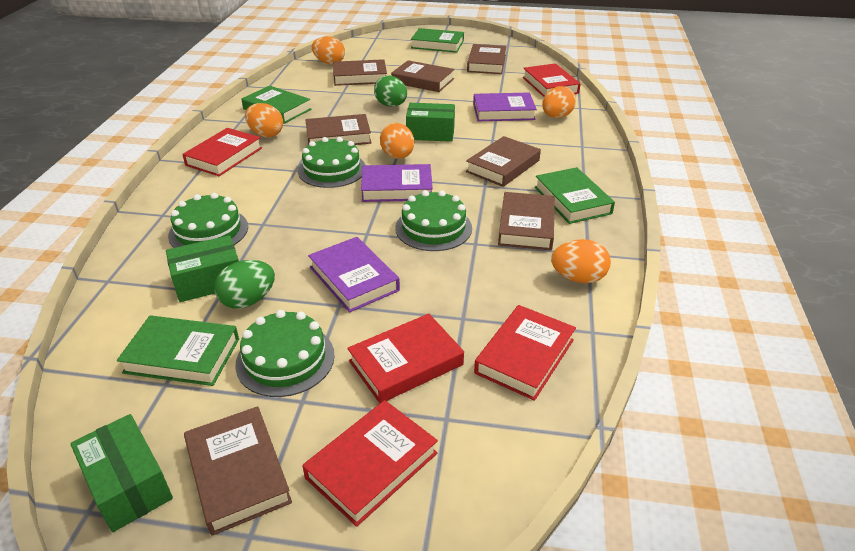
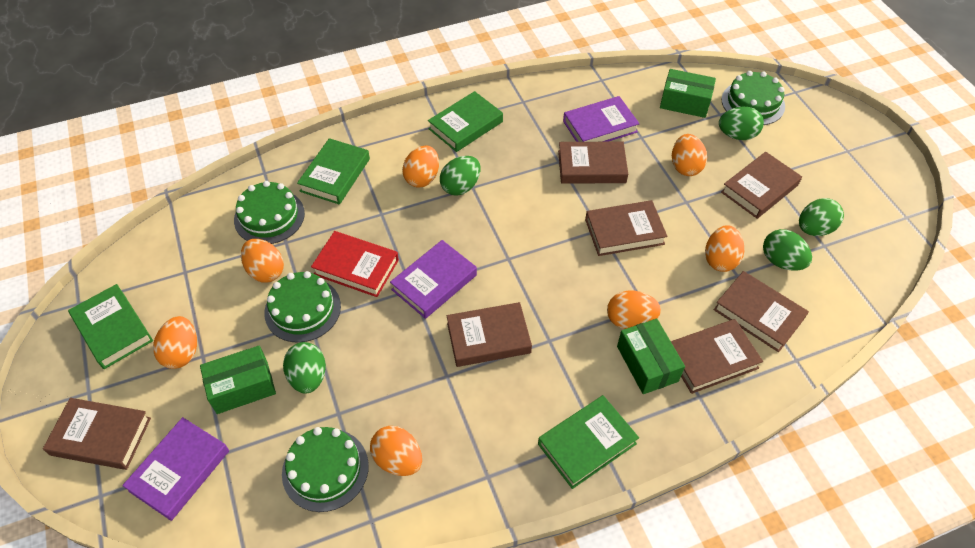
green egg: 2 -> 5
orange egg: 5 -> 7
red book: 5 -> 1

